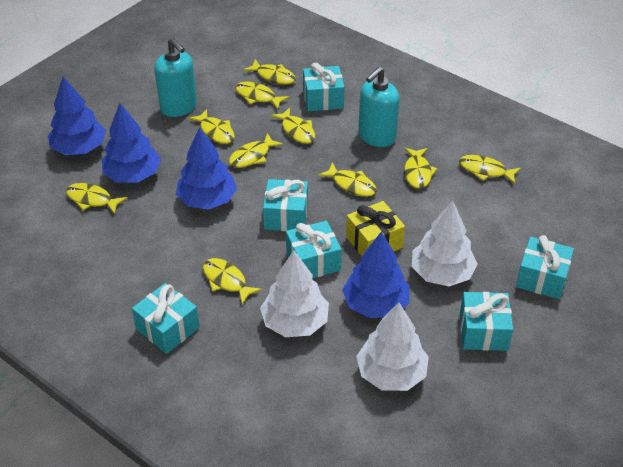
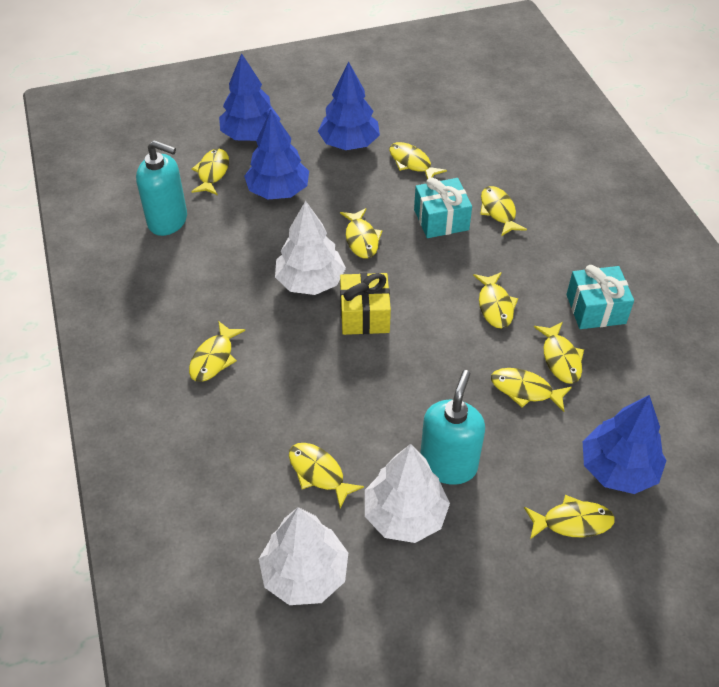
turquoise gift: 6 -> 2

